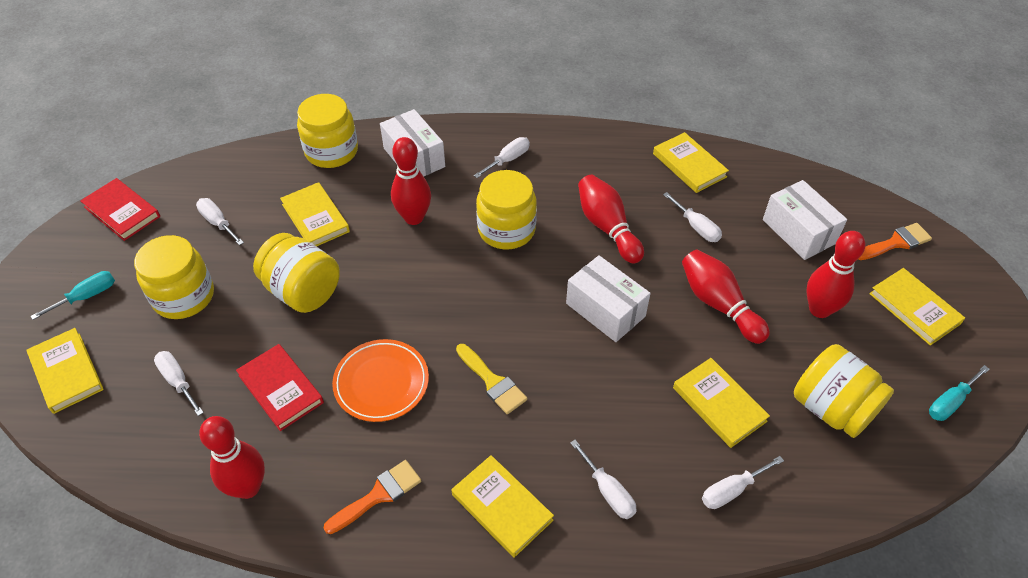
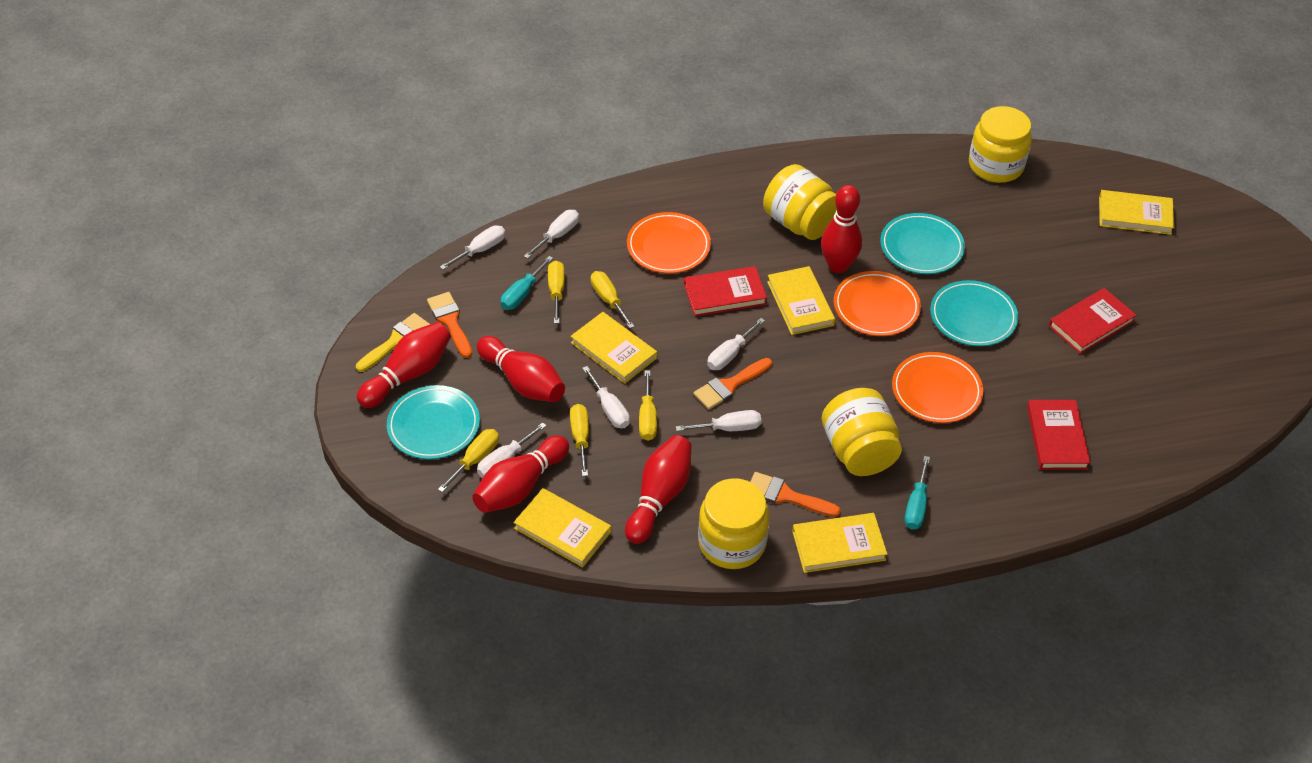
orange brush: 2 -> 3
orange plate: 1 -> 3
red book: 2 -> 3
turquoise plate: 0 -> 3
white box: 3 -> 0
yellow book: 6 -> 5
yellow jar: 5 -> 4
yellow screwdriver: 0 -> 5

